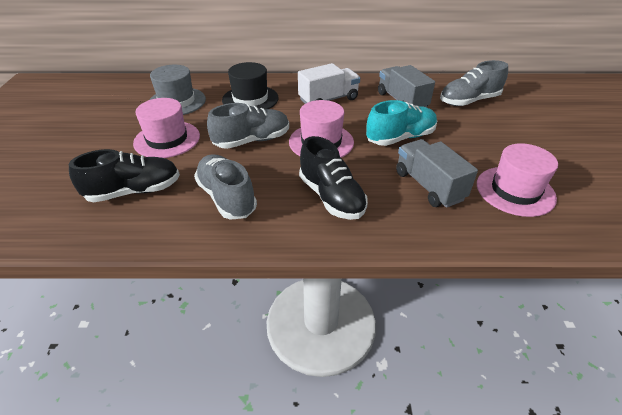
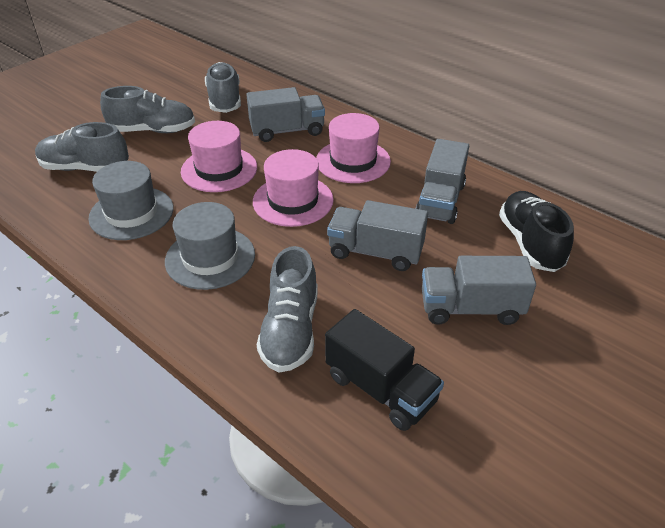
black hat: 1 -> 0
black shoe: 2 -> 1
black truck: 0 -> 1
grey hat: 1 -> 2
grey shoe: 3 -> 4
grey truck: 2 -> 4
turquoise shoe: 1 -> 0
white truck: 1 -> 0

